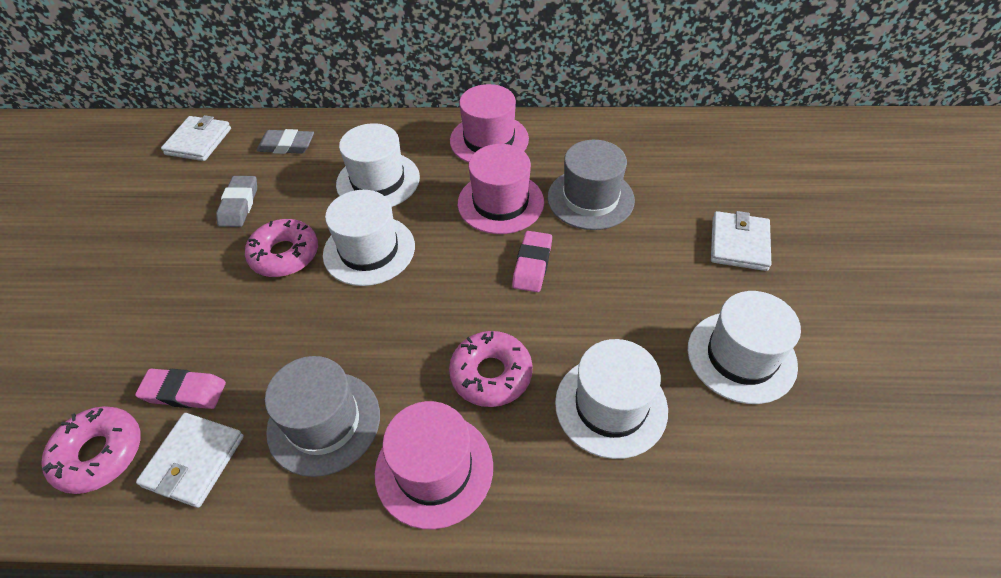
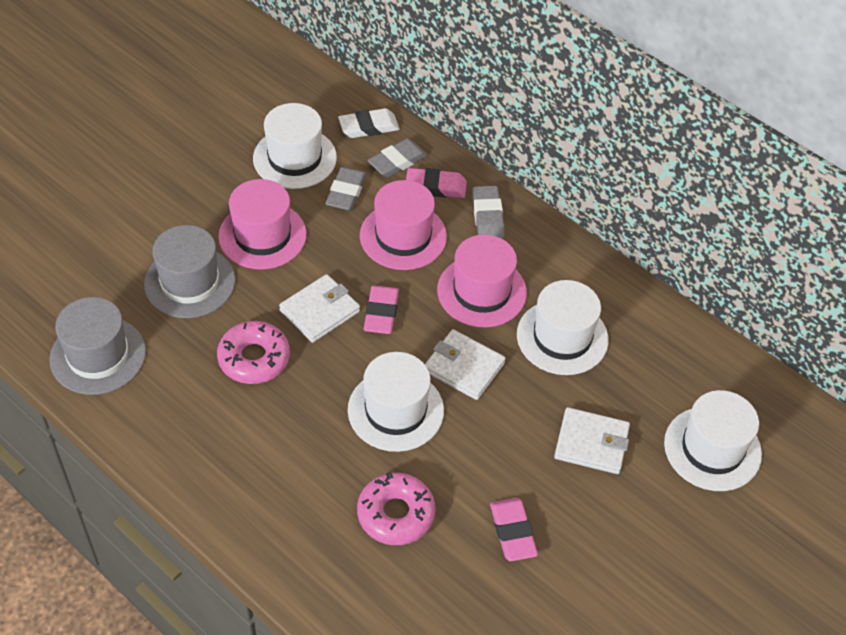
grey eraser: 2 -> 3
pink donut: 3 -> 2
pink eraser: 2 -> 3
white eraser: 0 -> 1

